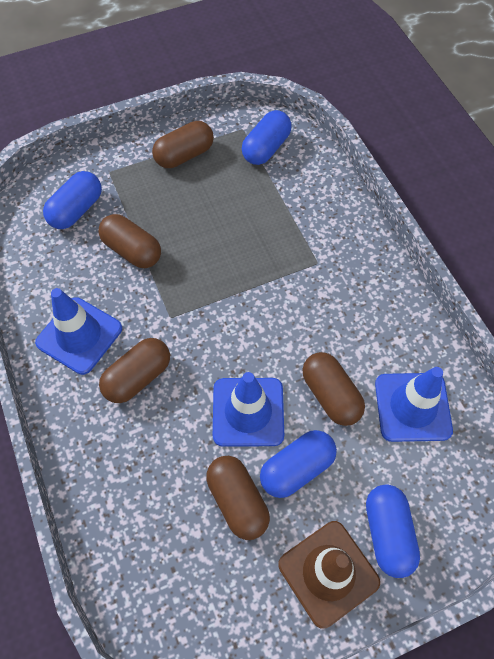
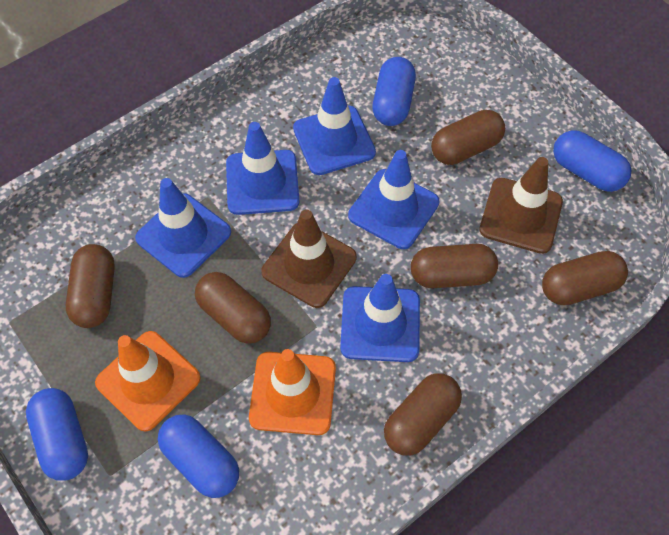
blue traffic cone: 3 -> 5
brown capsule: 5 -> 6
brown traffic cone: 1 -> 2
orange traffic cone: 0 -> 2

